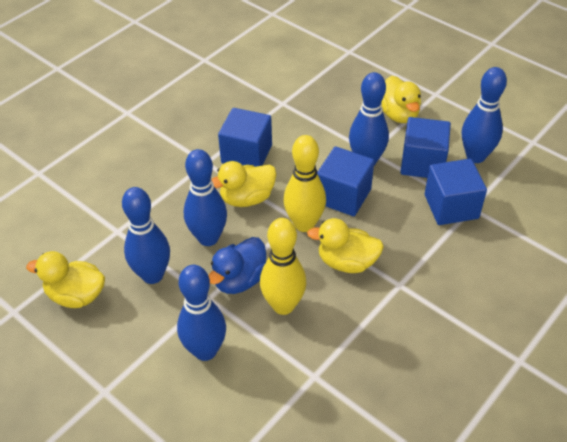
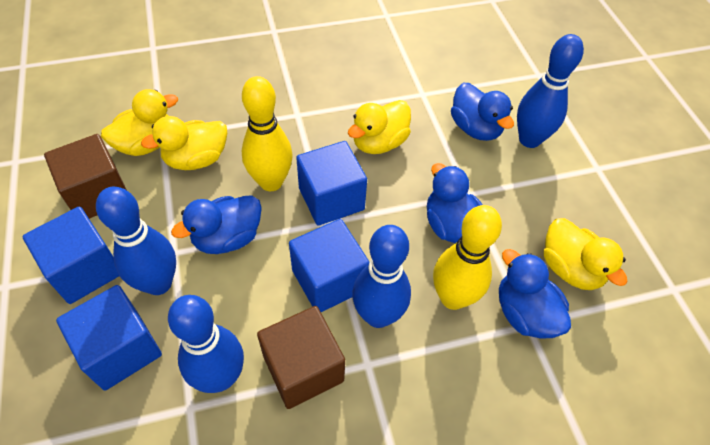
blue bowling pin: 5 -> 4
blue duck: 1 -> 4
brown cube: 0 -> 2

